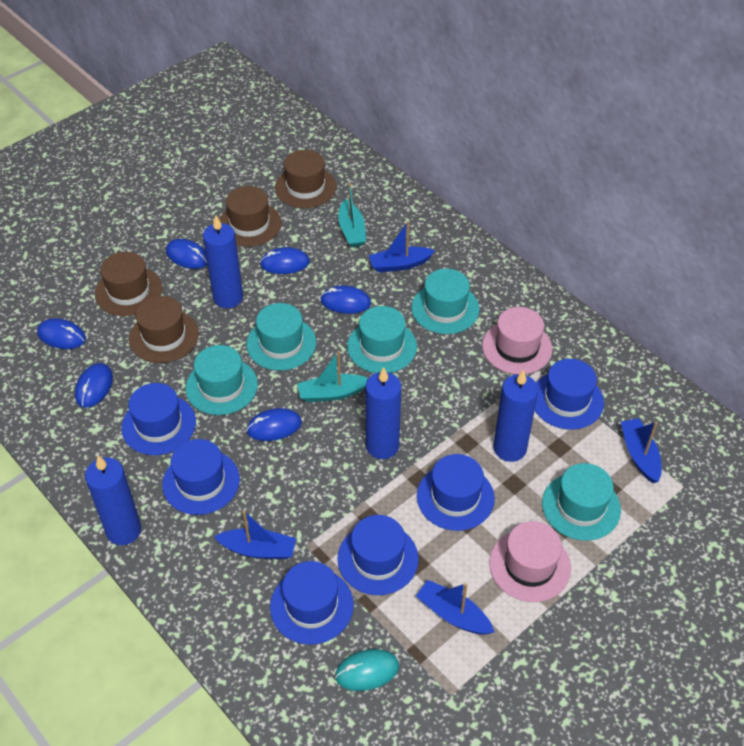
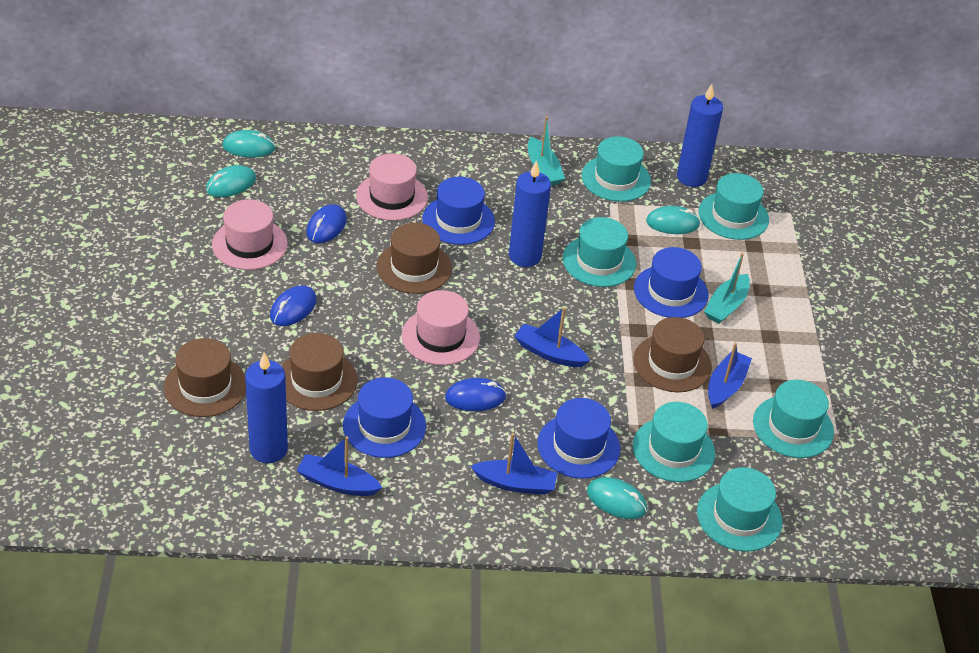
blue candle: 4 -> 3
blue hat: 6 -> 4
blue mouse: 6 -> 3
pink hat: 2 -> 3
turquoise hat: 5 -> 6
turquoise mouse: 1 -> 4

